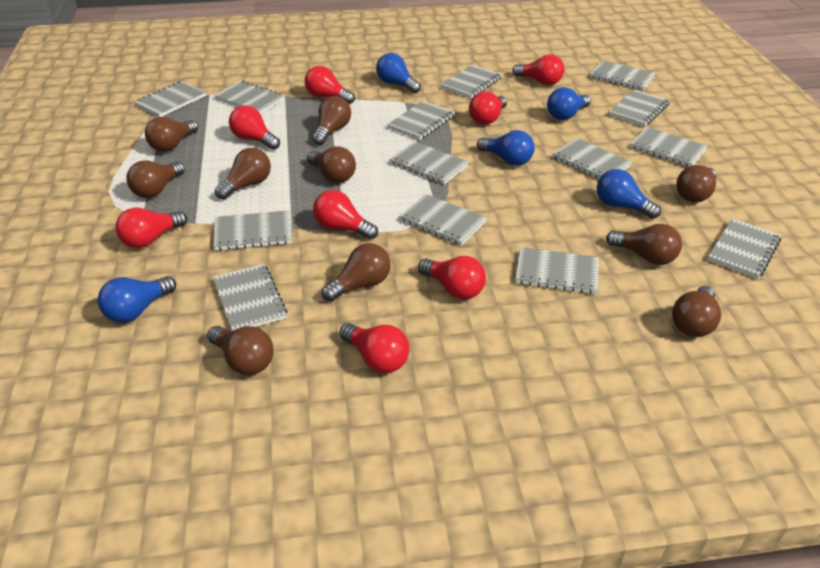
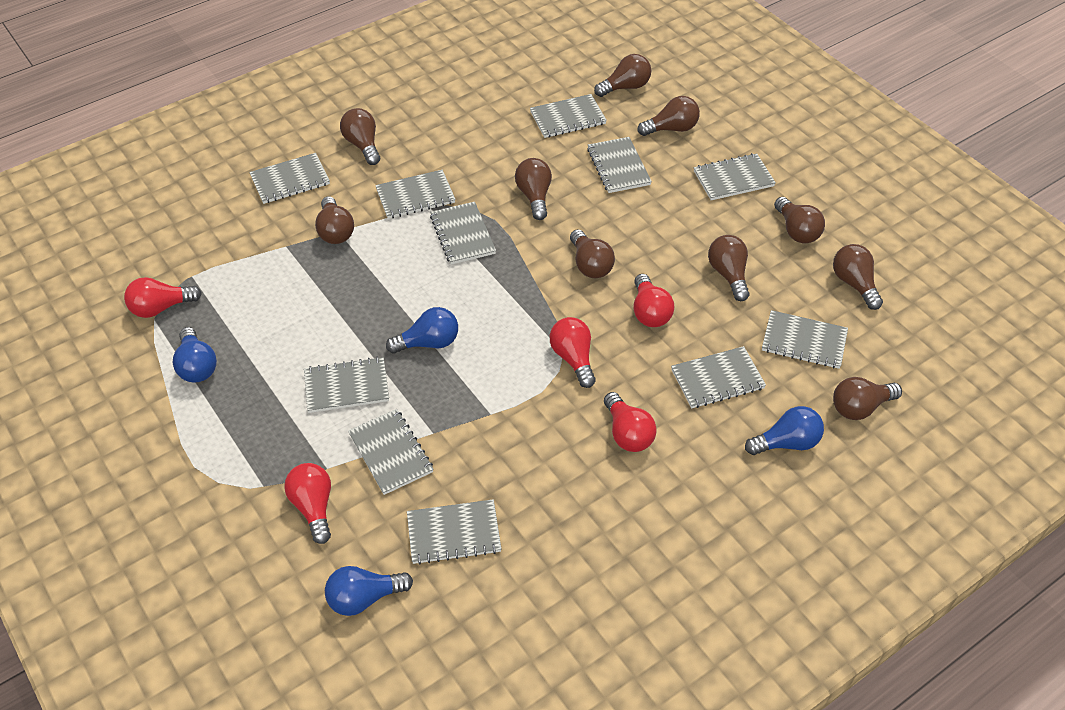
blue light bulb: 5 -> 4
grey notebook: 14 -> 11
red light bulb: 8 -> 5

